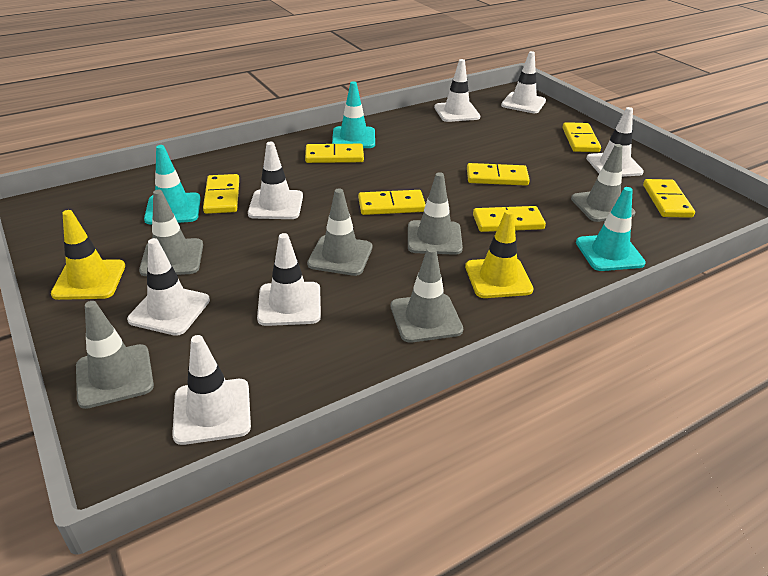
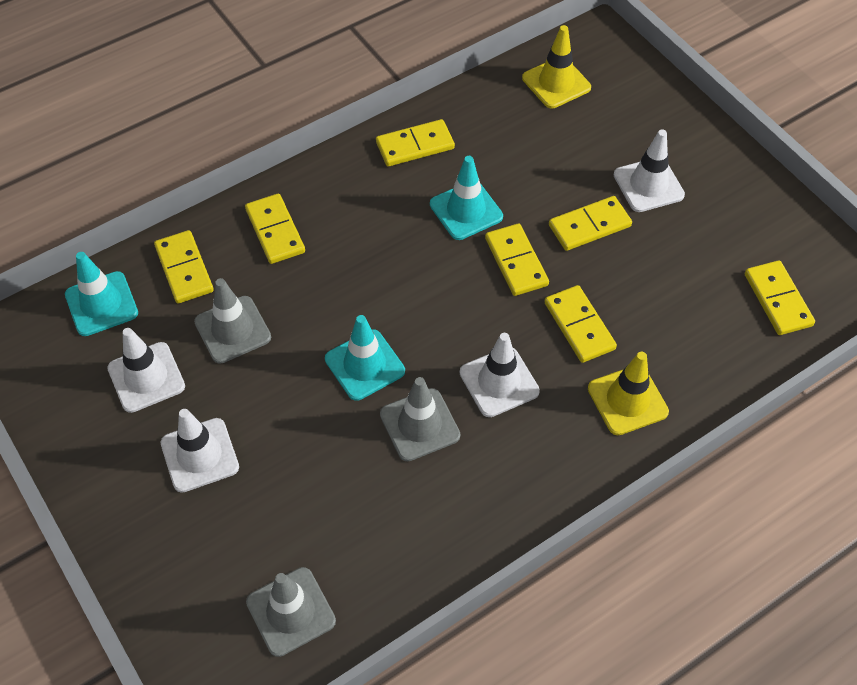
grey traffic cone: 6 -> 3
white traffic cone: 7 -> 4

